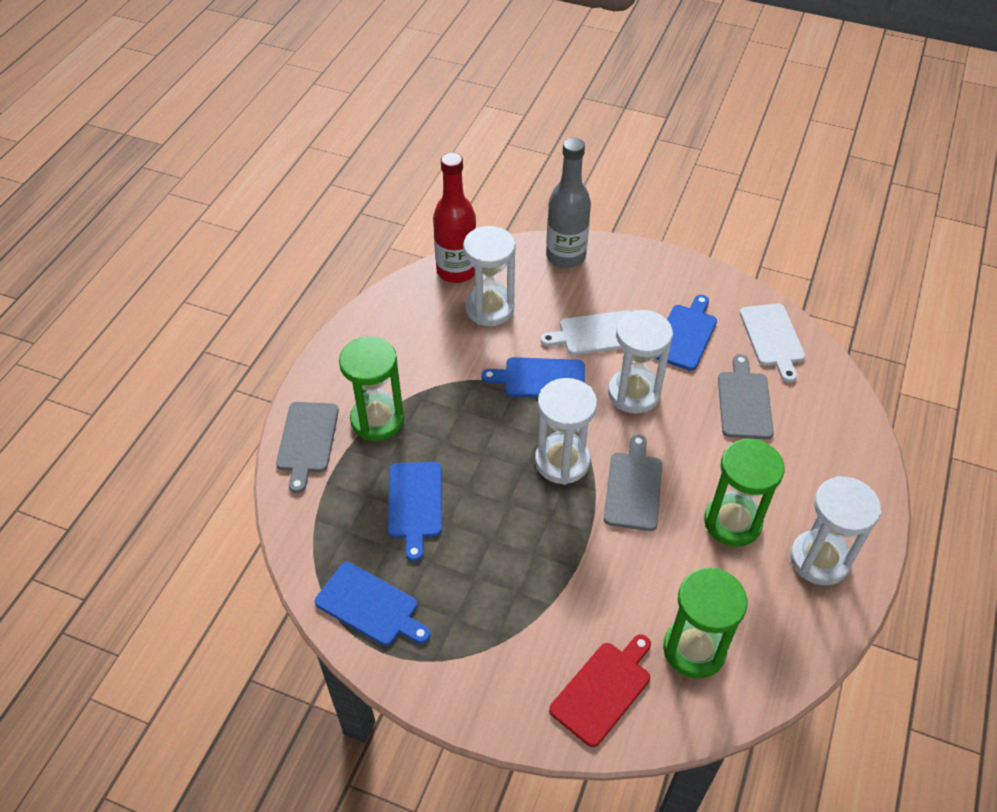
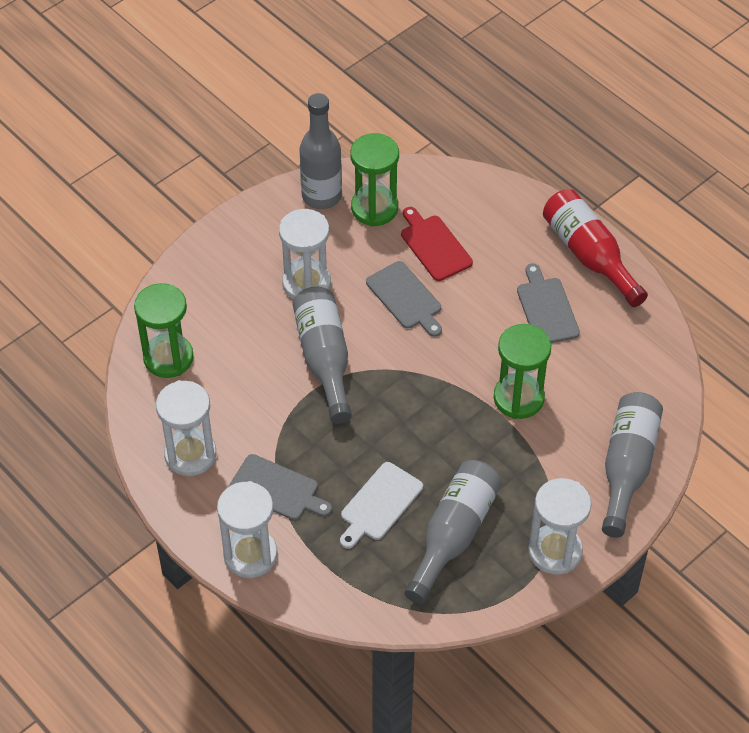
blue cutting board: 4 -> 0
grey bottle: 1 -> 4
white cutting board: 2 -> 1

